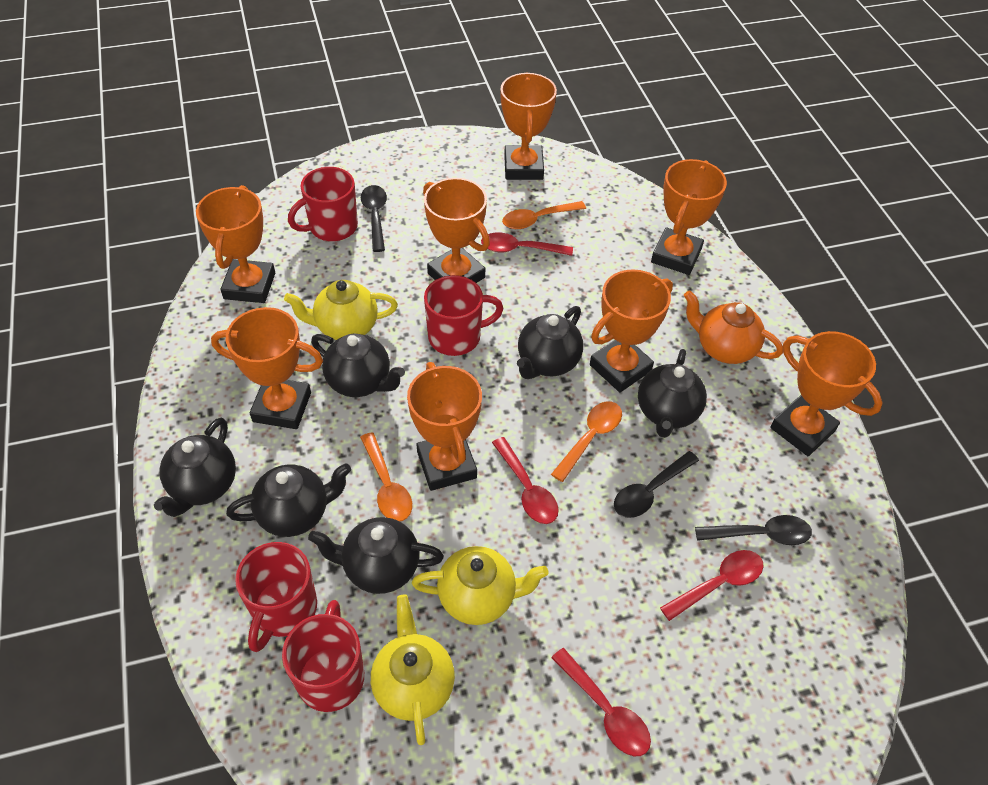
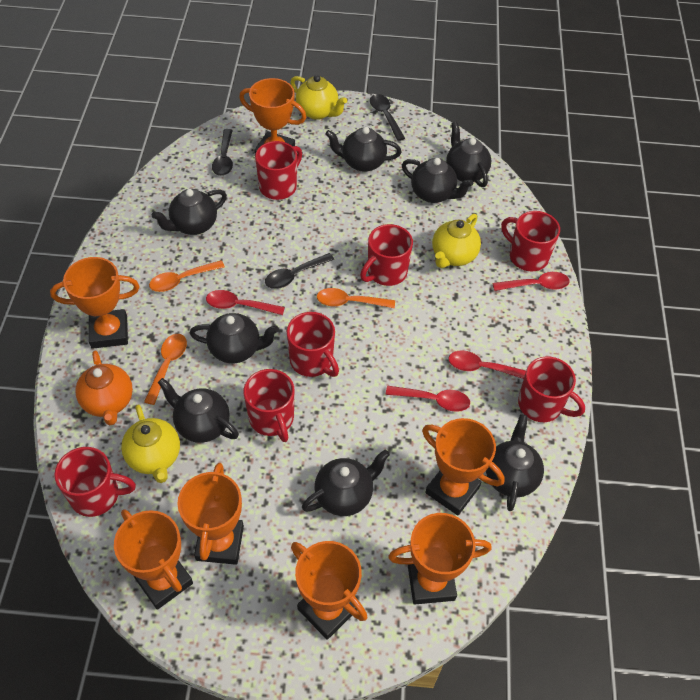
black teapot: 6 -> 8
orange trophy: 8 -> 7
red mug: 4 -> 7

